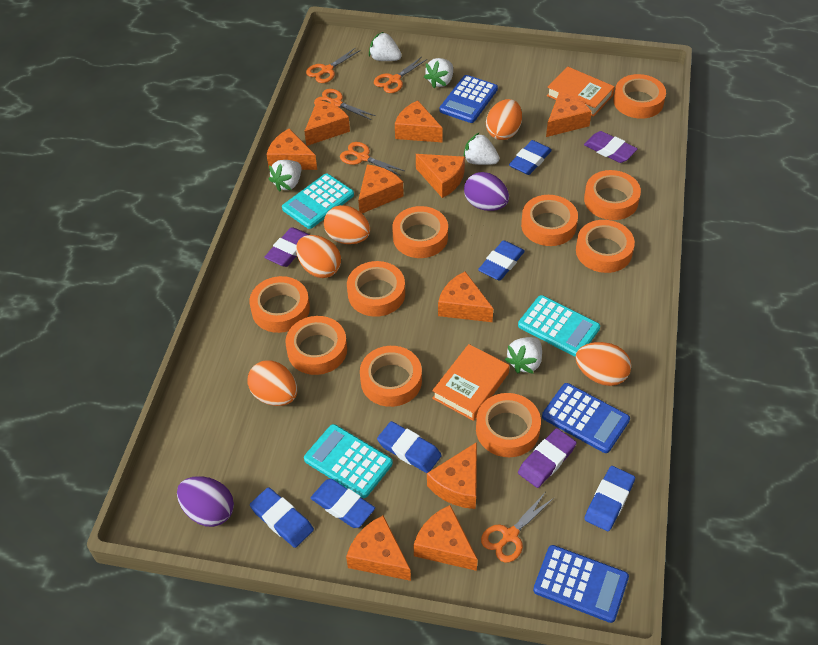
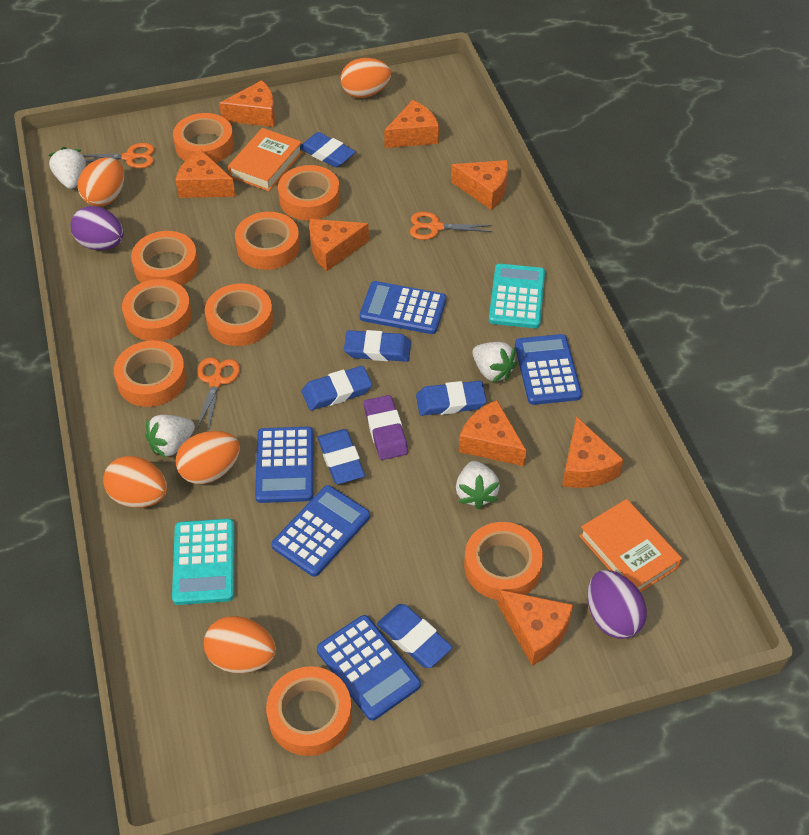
blue calculator: 3 -> 5
orange cheese: 10 -> 8
orange scissors: 5 -> 3
orange tape: 10 -> 9
purple eraser: 3 -> 1
turquoise calculator: 3 -> 2
white strawberry: 5 -> 4

